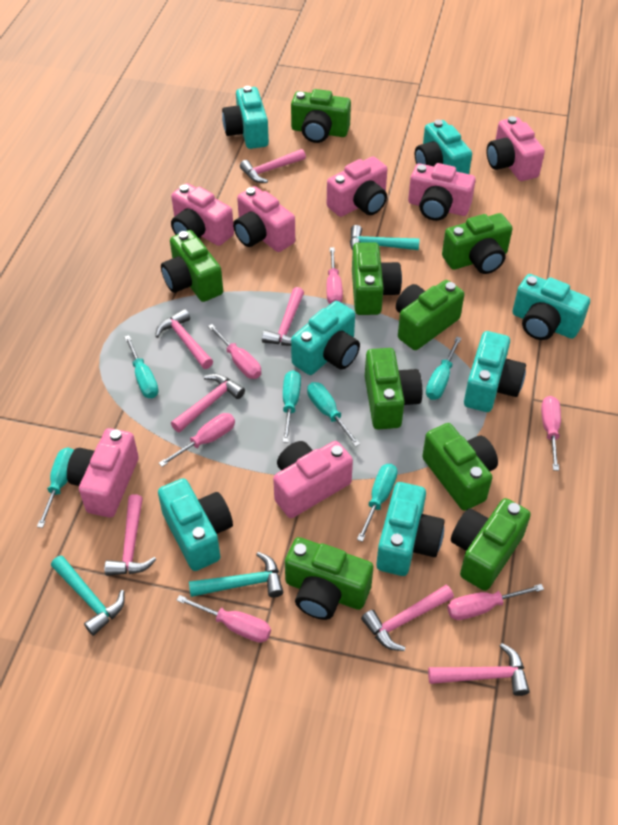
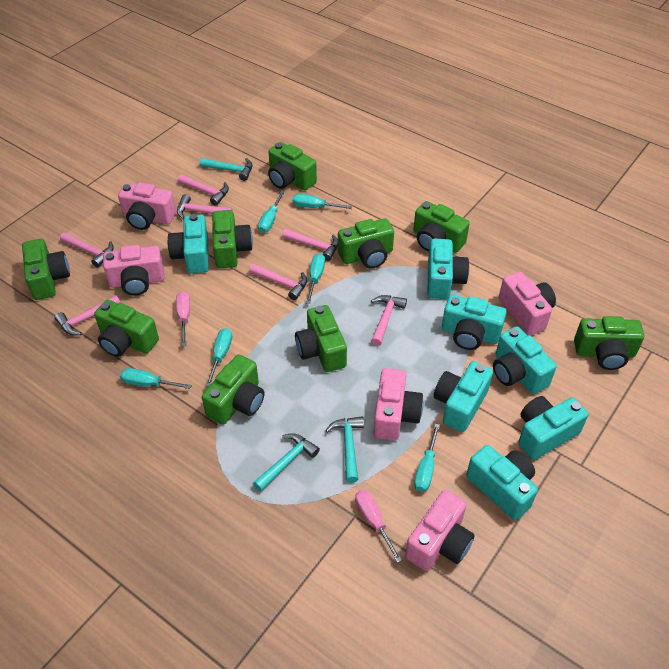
pink camera: 7 -> 5
pink screwdriver: 6 -> 2

